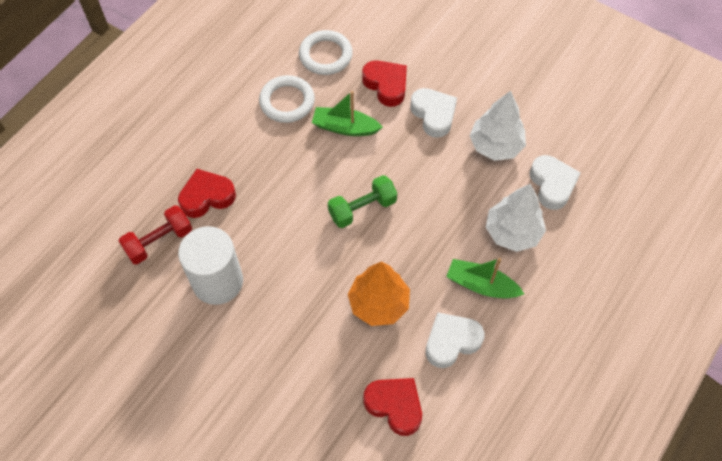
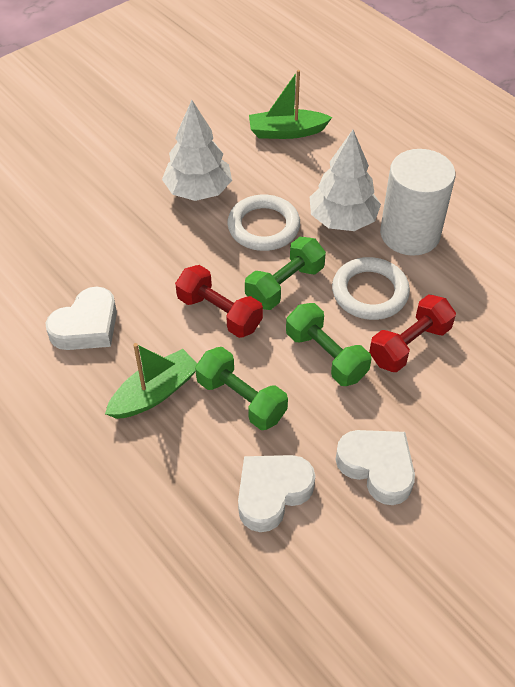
green dumbbell: 1 -> 3
orange tree: 1 -> 0
red dumbbell: 1 -> 2
red heart: 3 -> 0

